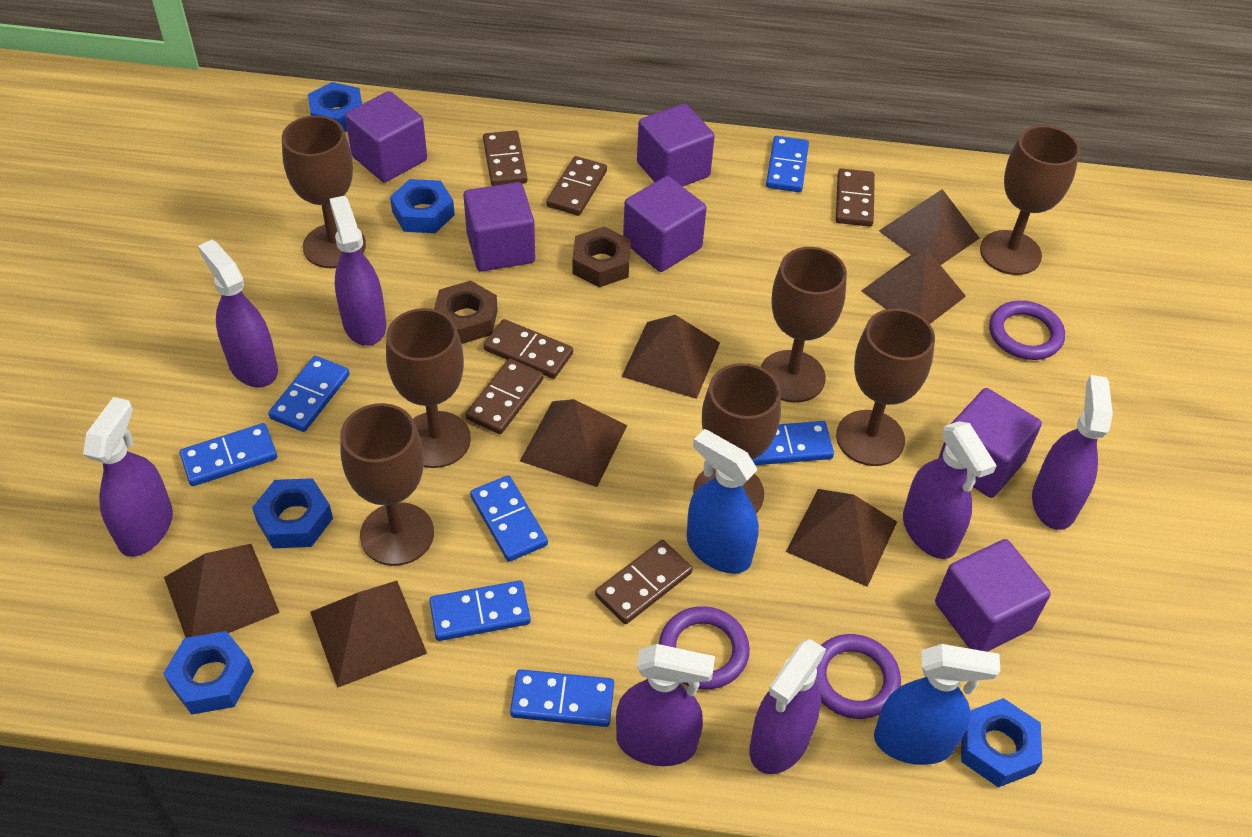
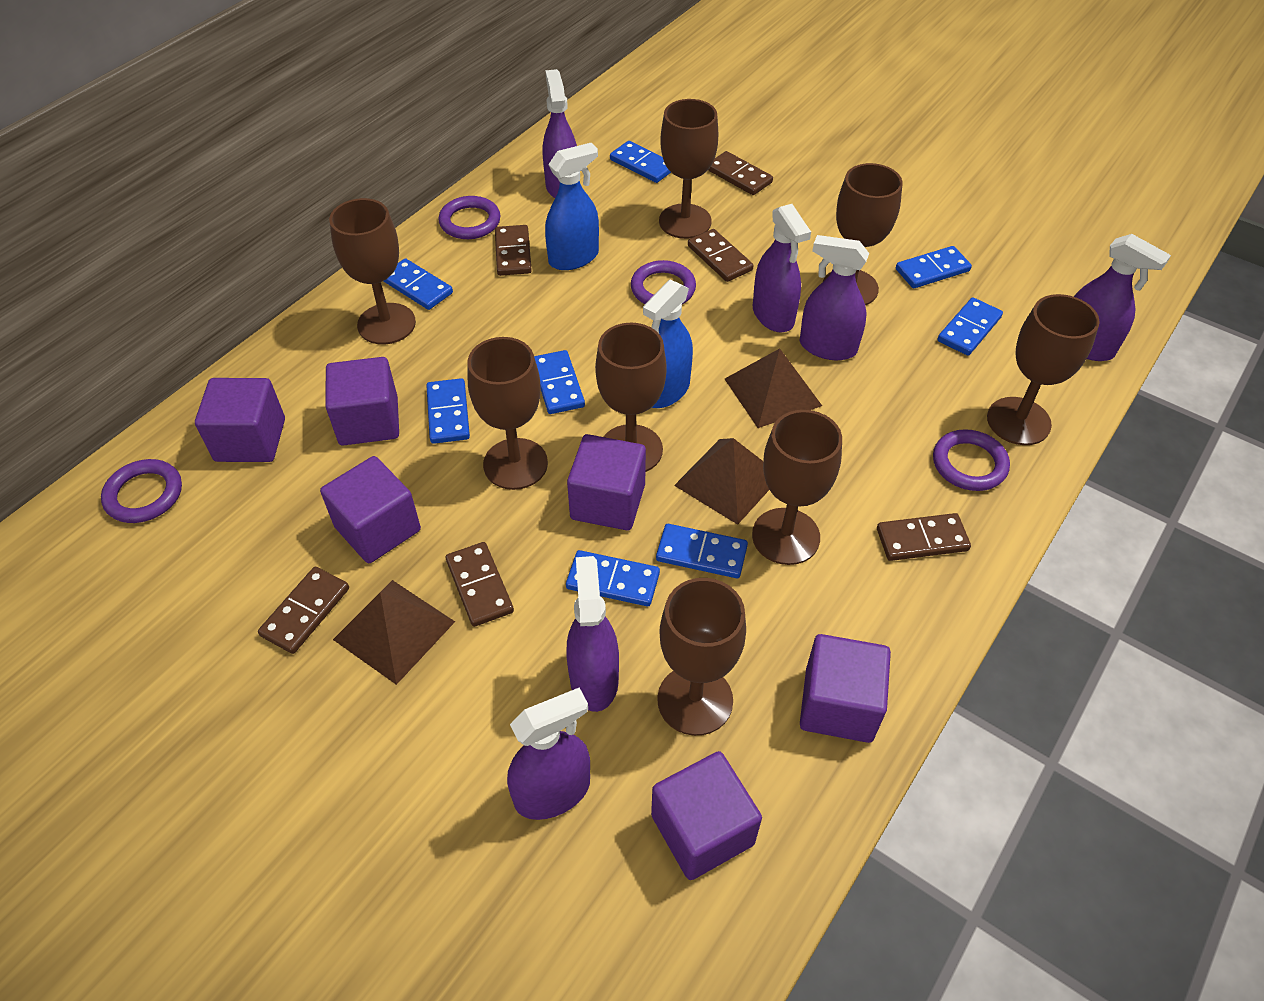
blue domino: 7 -> 8
blue nut: 5 -> 0
brown goblet: 7 -> 8
brown nut: 2 -> 0
brown pyramid: 7 -> 3
purple ring: 3 -> 4
purple spray bottle: 7 -> 6

